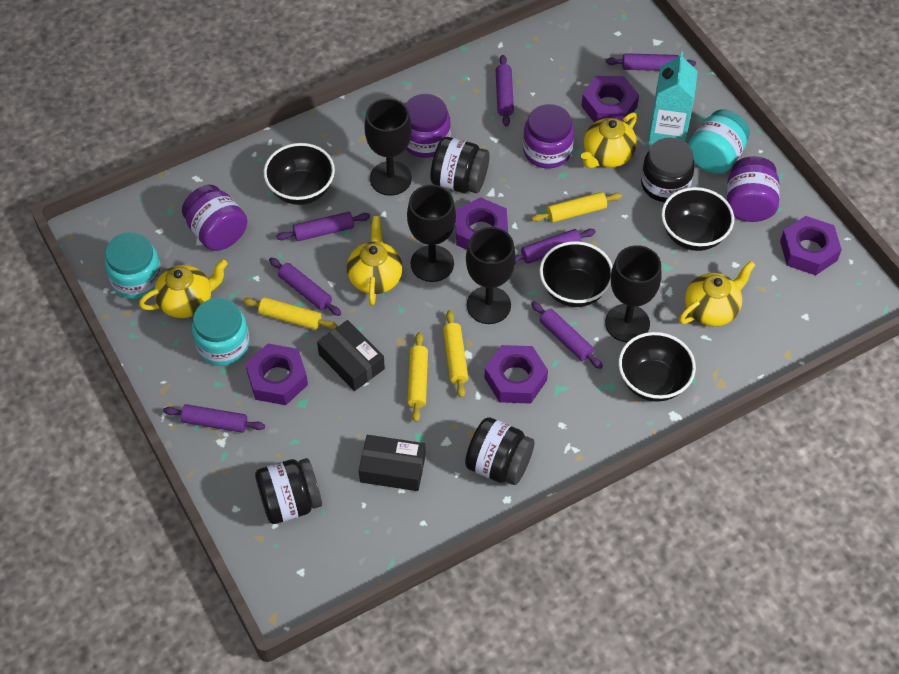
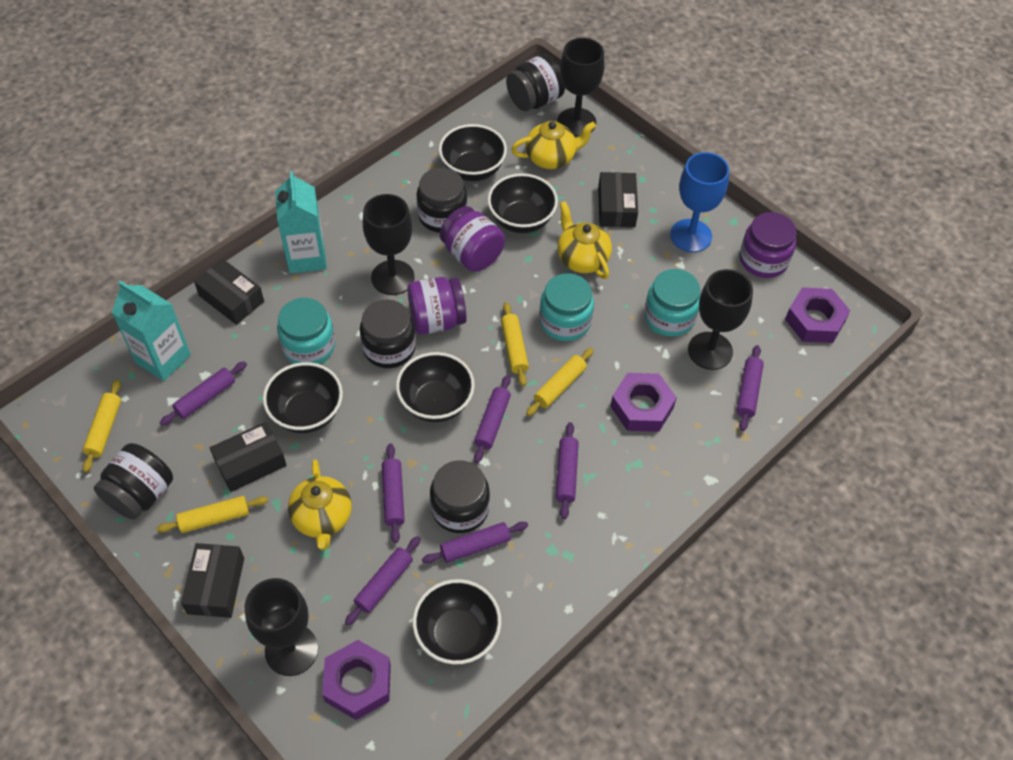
black bowl: 4 -> 5
black box: 2 -> 4
black jar: 4 -> 5
blue goblet: 0 -> 1
purple jar: 4 -> 3
purple nut: 5 -> 3
turquoise carton: 1 -> 2
yellow teapot: 4 -> 3

